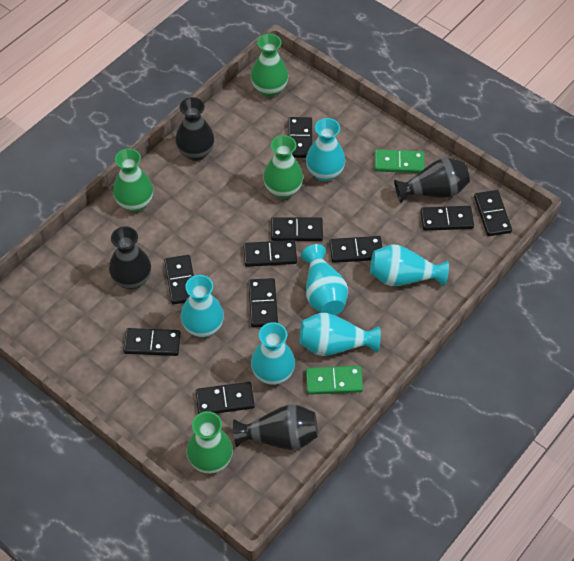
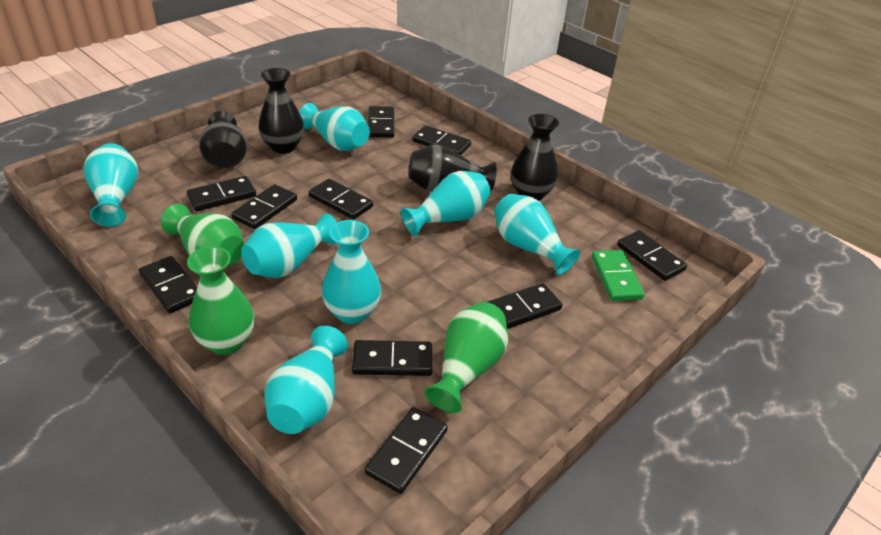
green domino: 2 -> 1
green vase: 4 -> 3
turquoise vase: 6 -> 7

